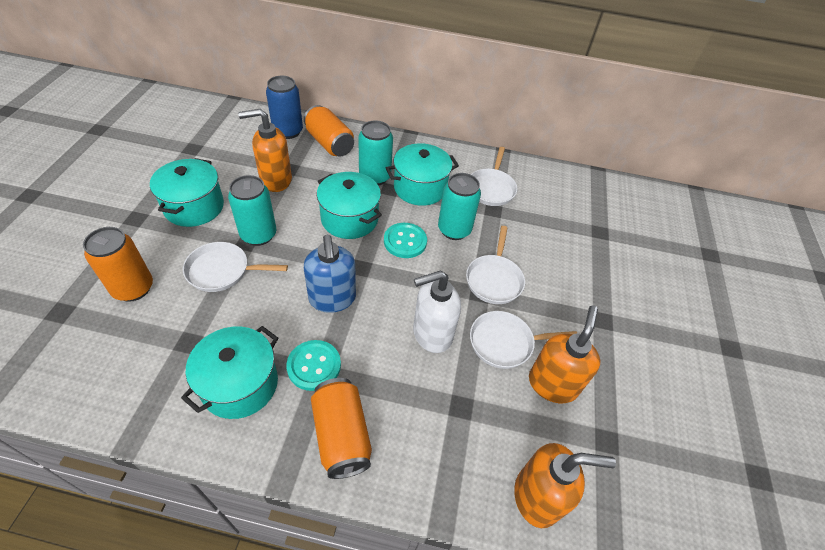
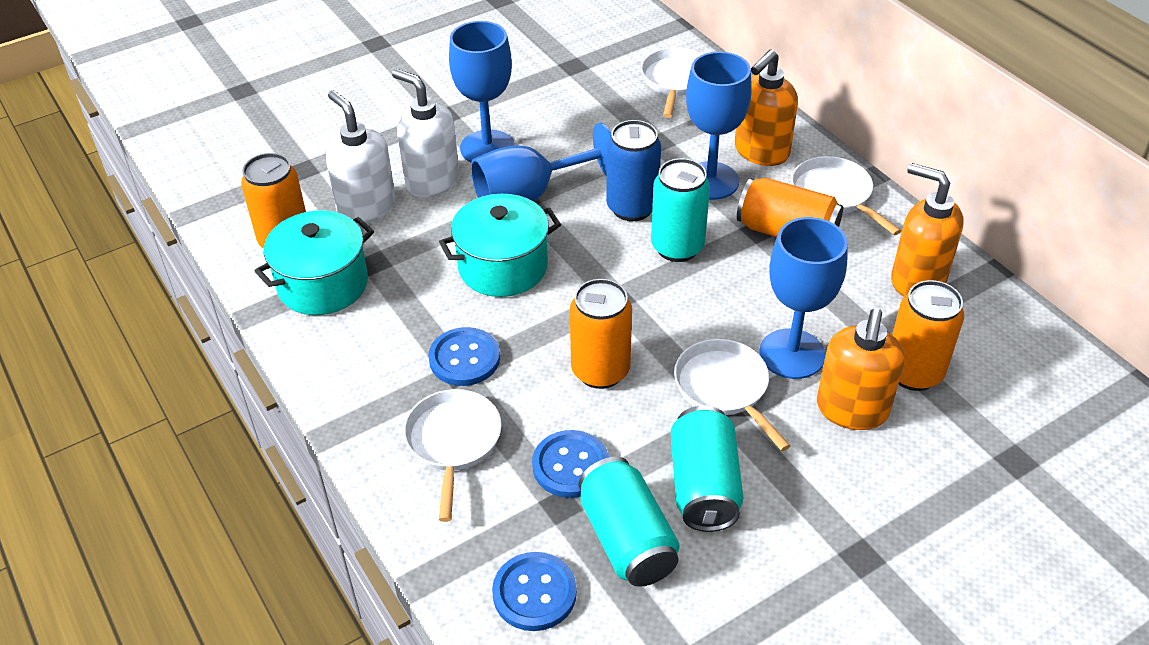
blue button: 0 -> 3
blue goblet: 0 -> 4
blue soap dispenser: 1 -> 0
orange can: 3 -> 4
turquoise button: 2 -> 0
turquoise pot: 4 -> 2
white soap dispenser: 1 -> 2

